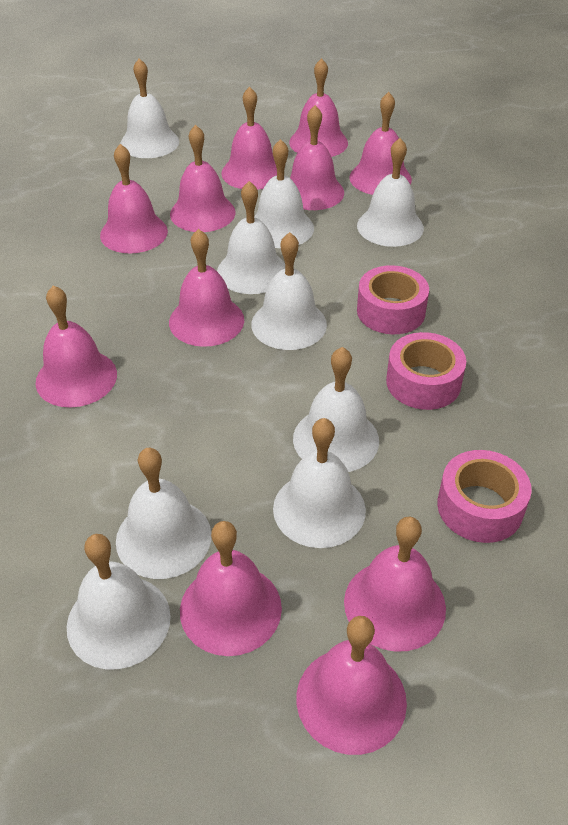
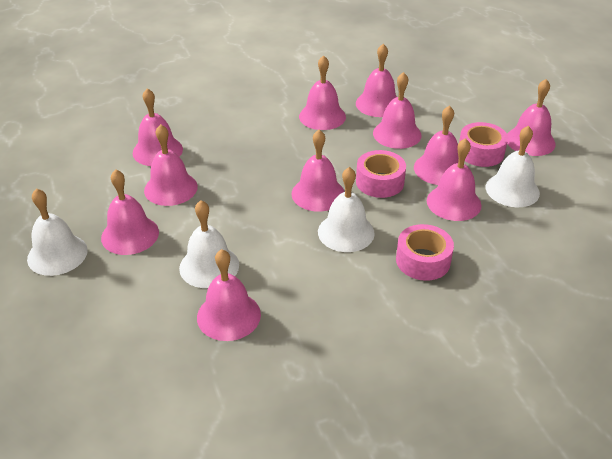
white bell: 9 -> 4

